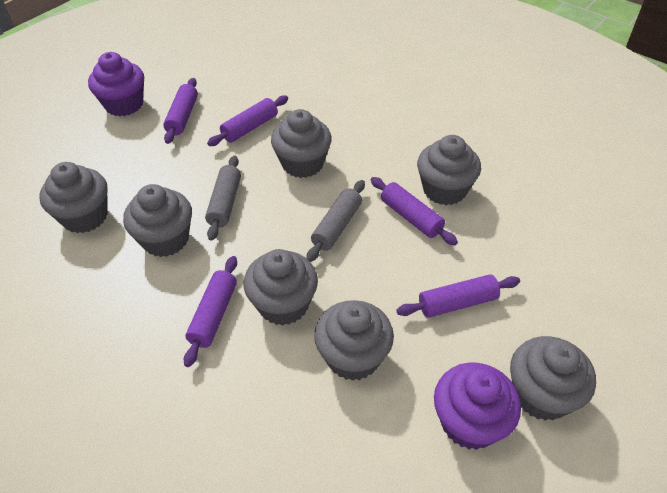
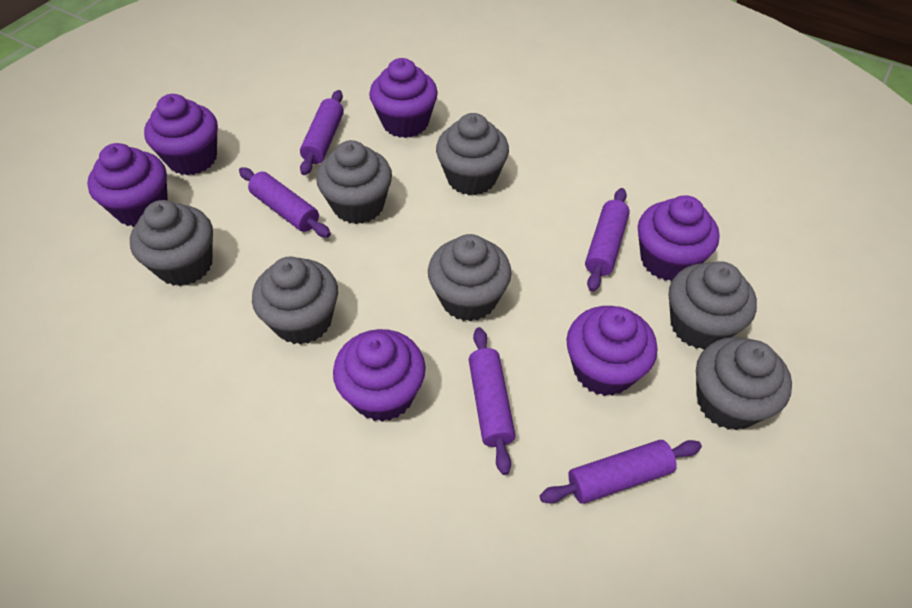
grey rolling pin: 2 -> 0
purple cupcake: 2 -> 6

